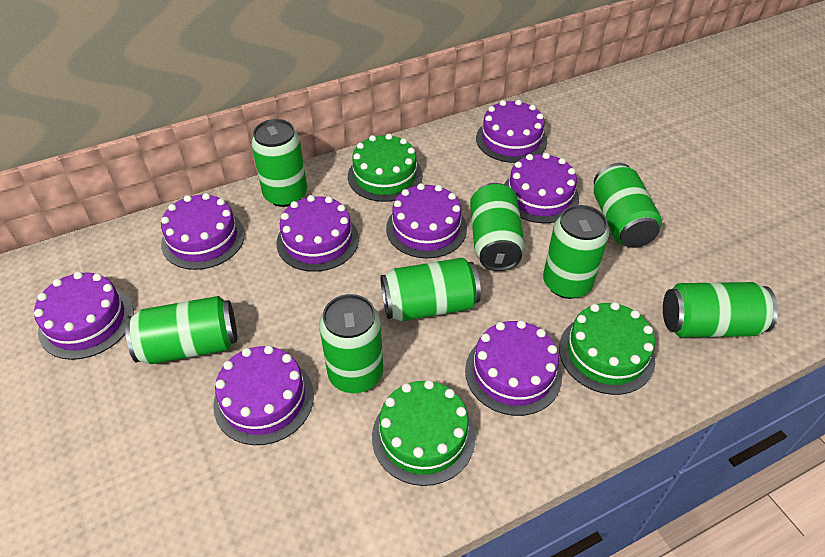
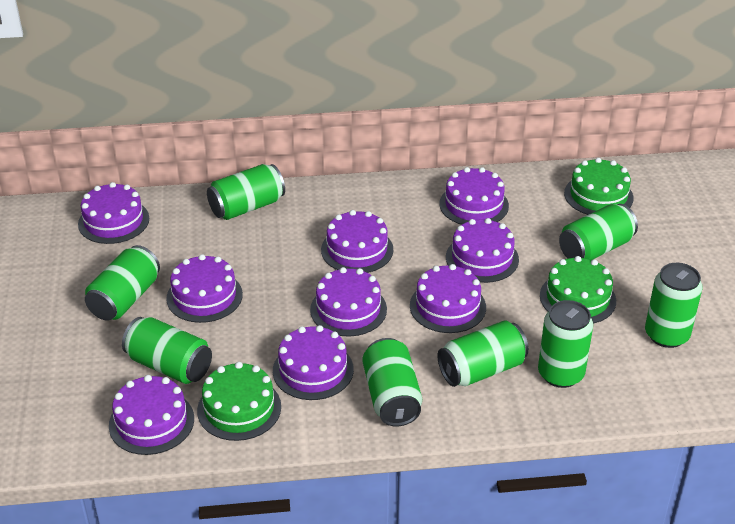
purple cake: 8 -> 9

